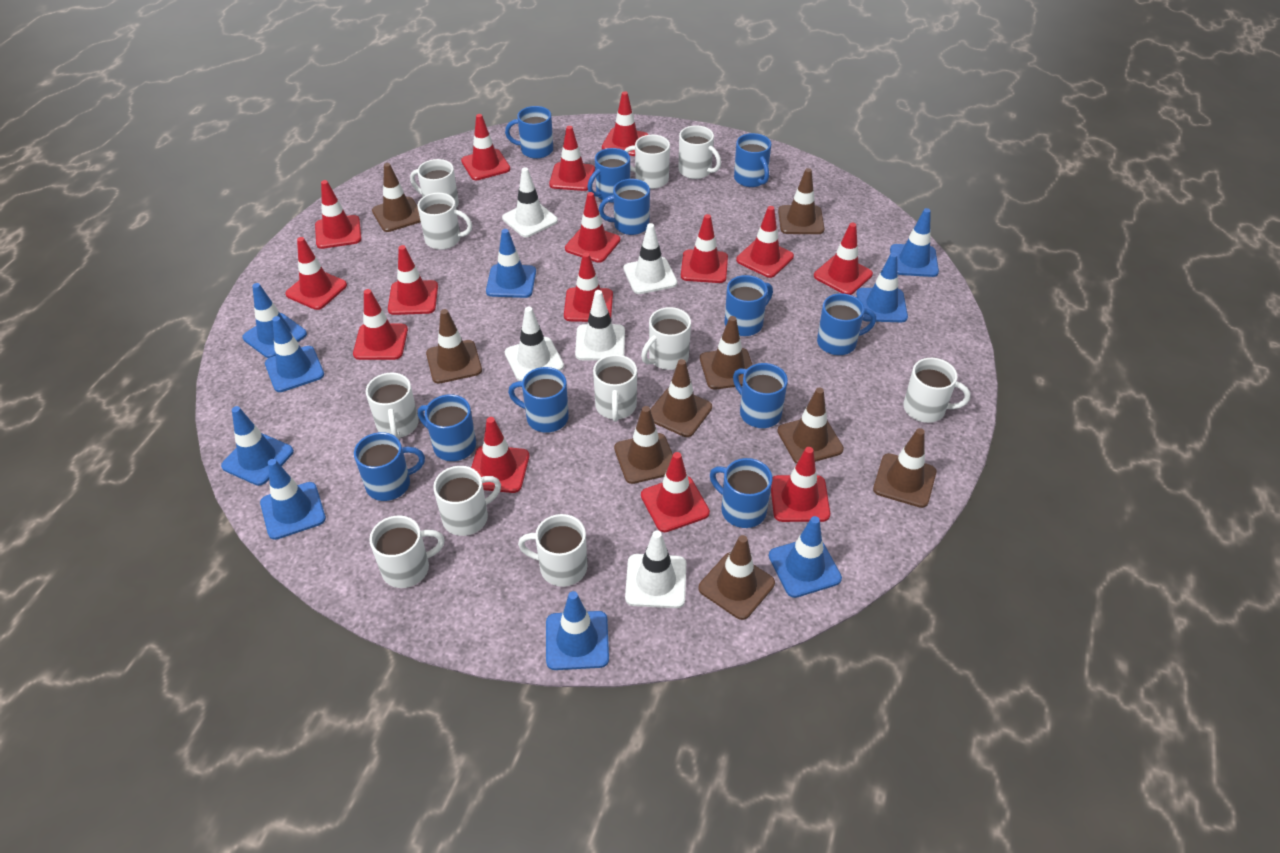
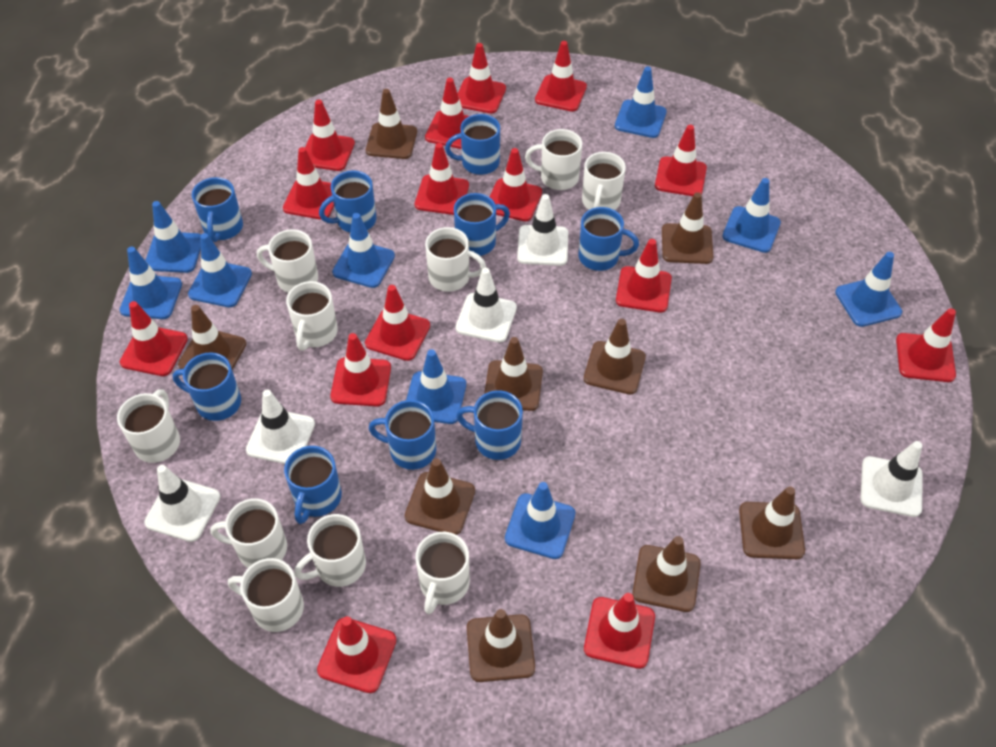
blue mug: 11 -> 9
white mug: 11 -> 10

